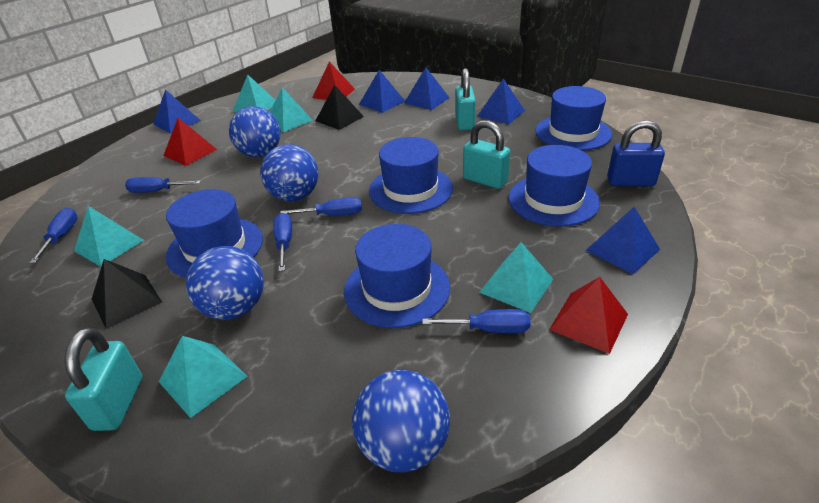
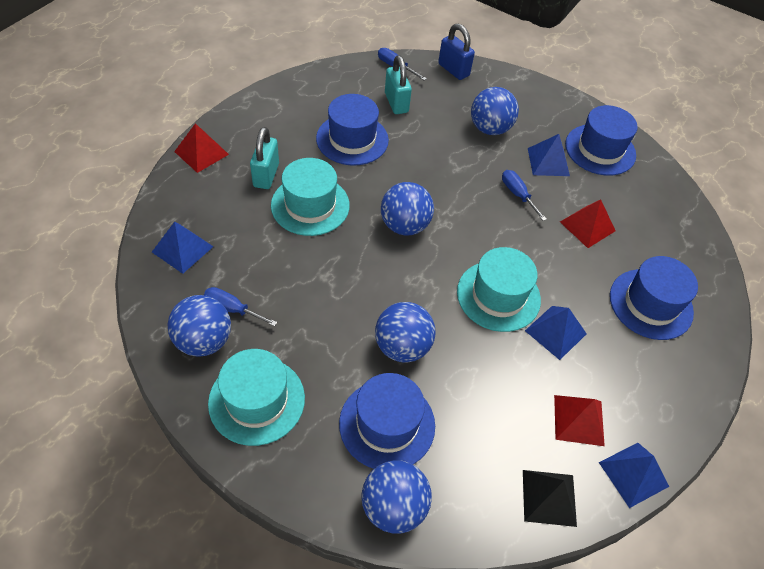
black pyramid: 2 -> 1
blue ball: 4 -> 5
blue hat: 5 -> 4
blue pyramid: 5 -> 4
blue screwdriver: 5 -> 3
turquoise hat: 0 -> 3
turquoise padlock: 3 -> 2
turquoise pyramid: 5 -> 0

